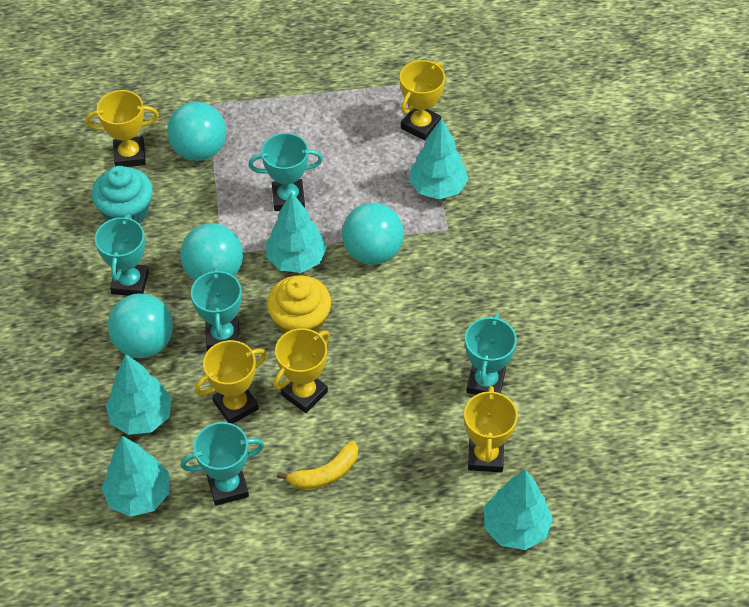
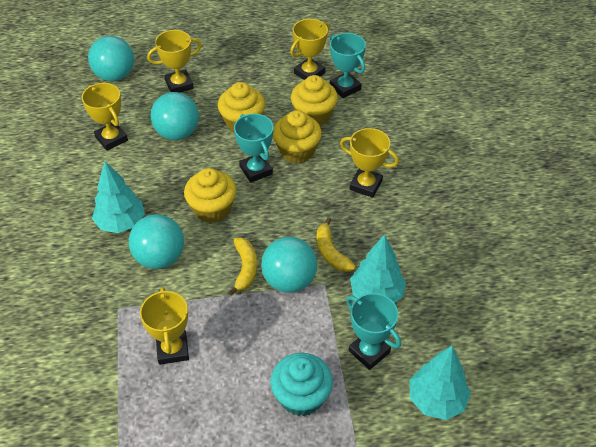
turquoise tree: 5 -> 3
turquoise trophy: 5 -> 3
yellow banana: 1 -> 2
yellow cupcake: 1 -> 4

